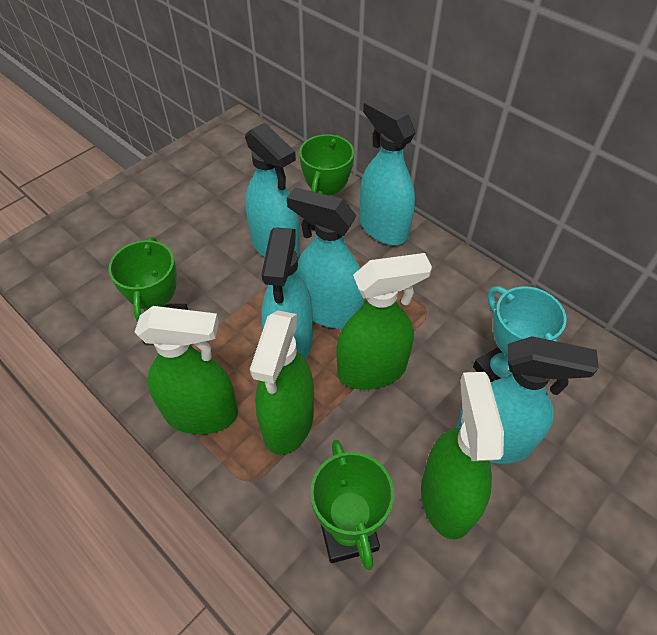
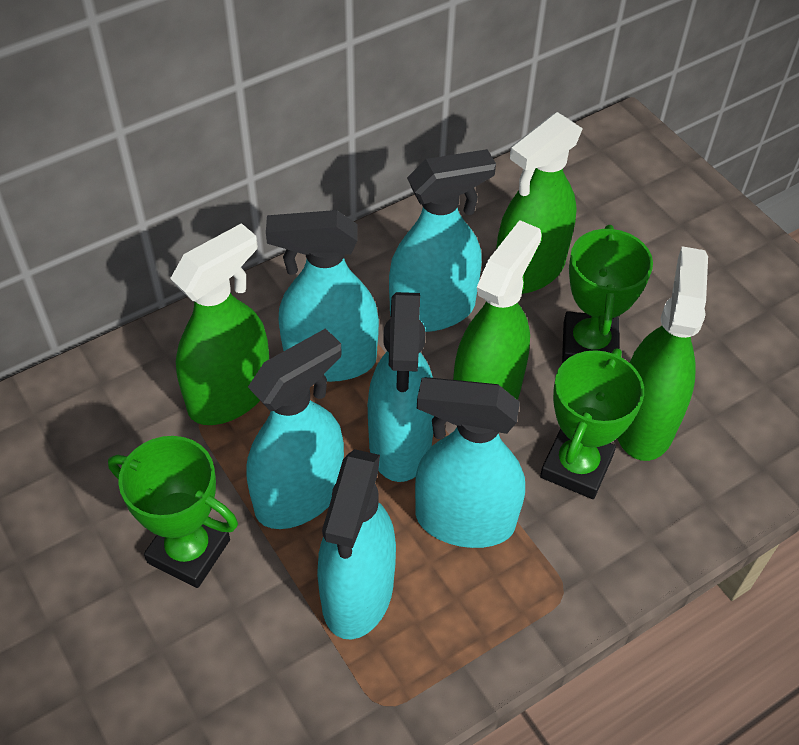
turquoise spray bottle: 5 -> 6
turquoise trophy: 1 -> 0

